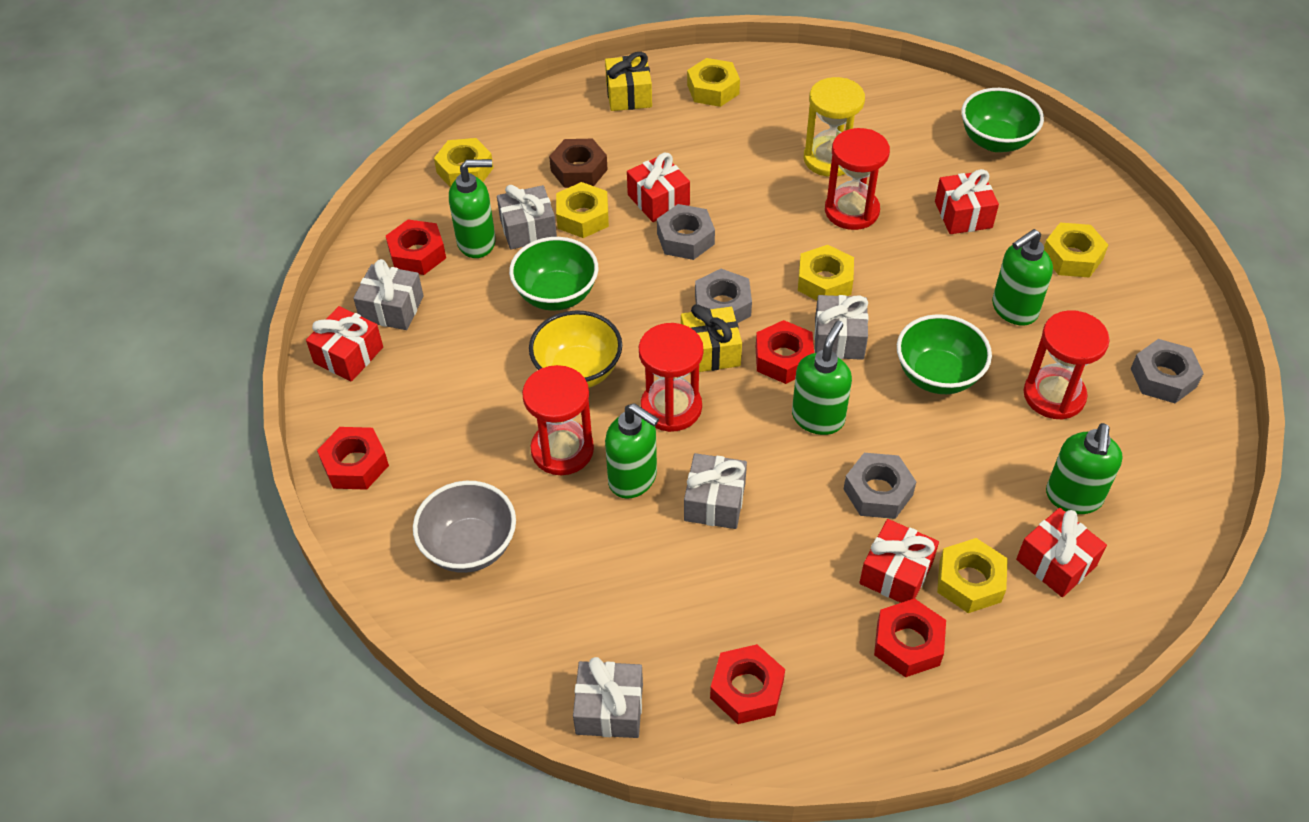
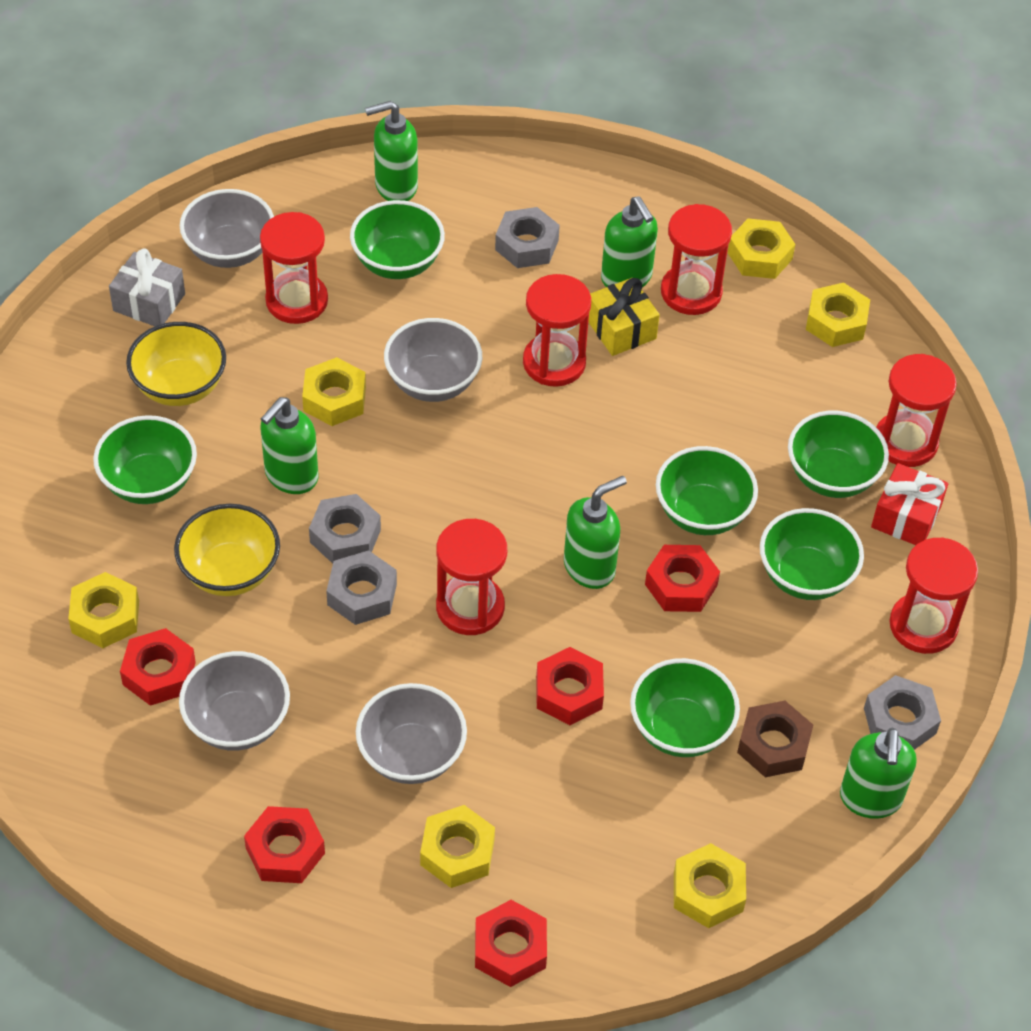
green bowl: 3 -> 6
grey bowl: 1 -> 4
grey gift: 5 -> 1
red gift: 5 -> 1
red hourglass: 4 -> 6
yellow bowl: 1 -> 2
yellow gift: 2 -> 1
yellow hourglass: 1 -> 0

